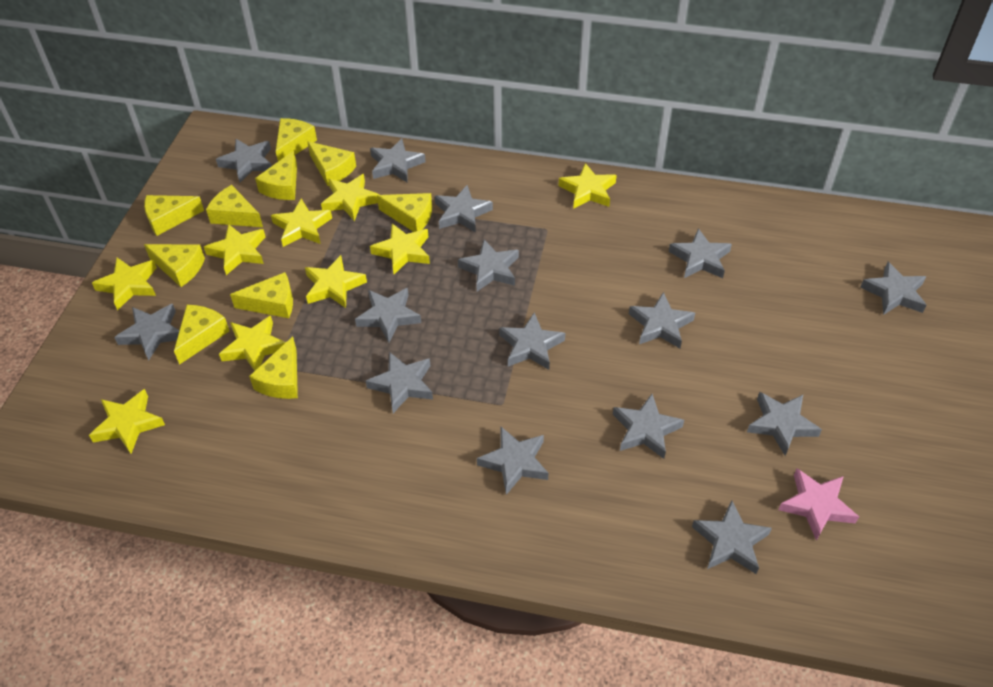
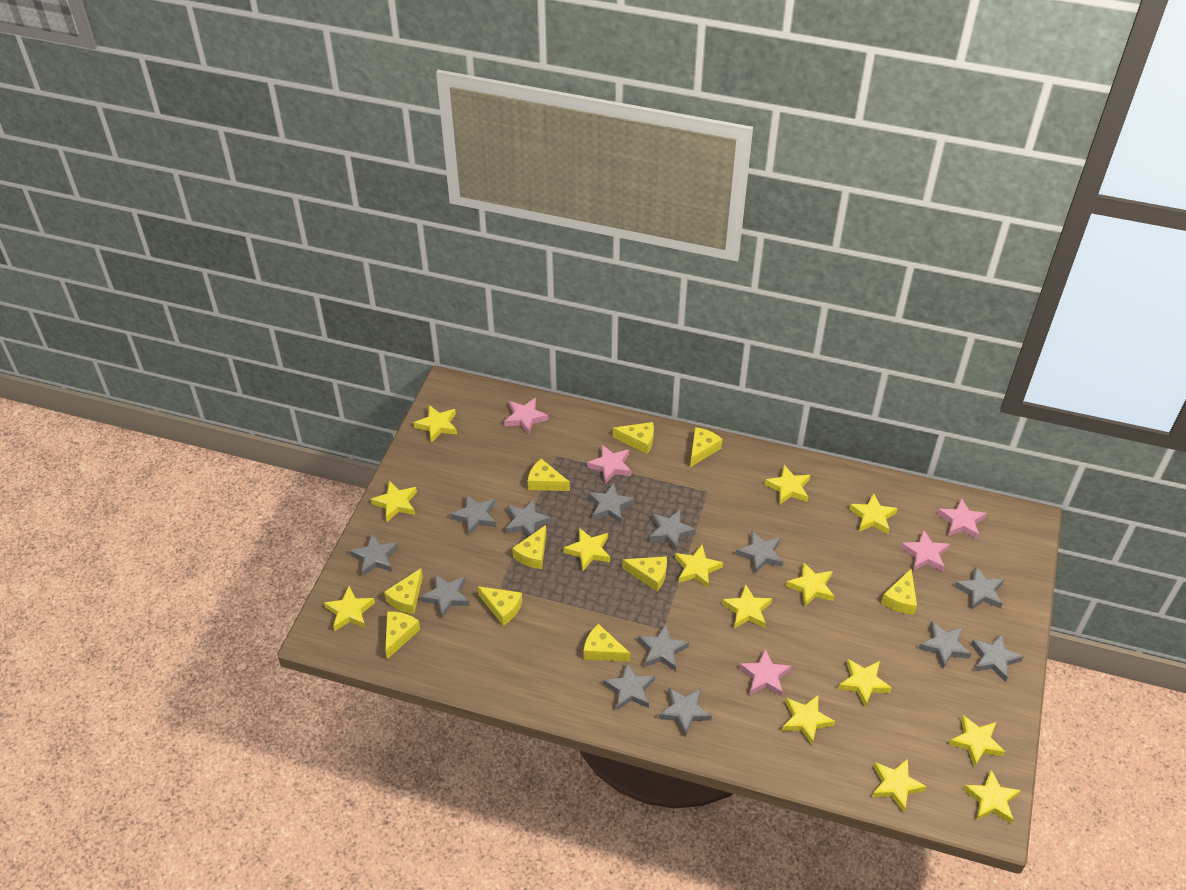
grey star: 15 -> 13
pink star: 1 -> 5
yellow star: 9 -> 14

